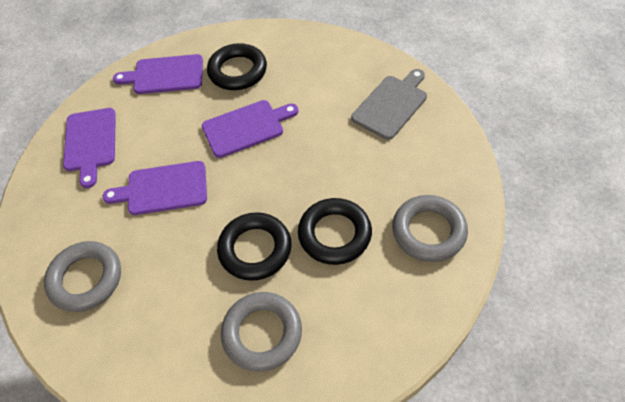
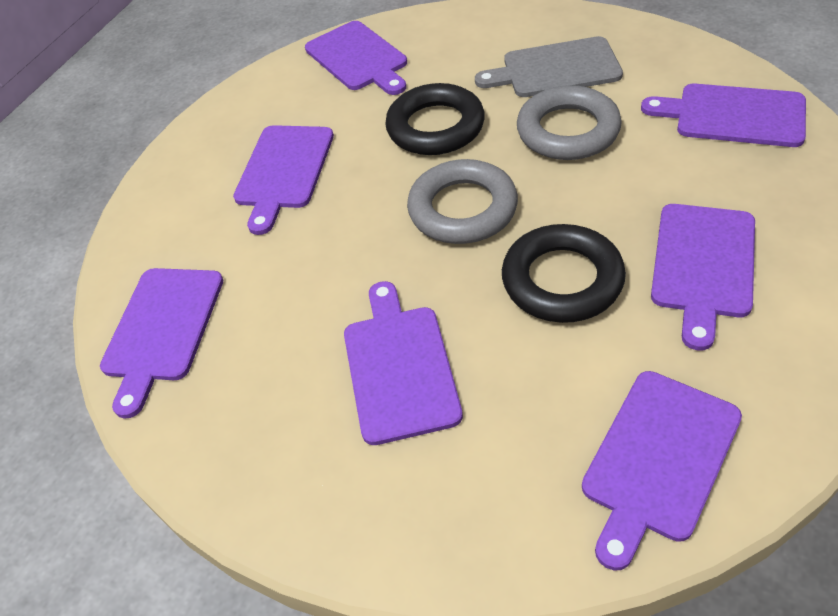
black ring: 3 -> 2
grey ring: 3 -> 2
purple cutting board: 4 -> 7

